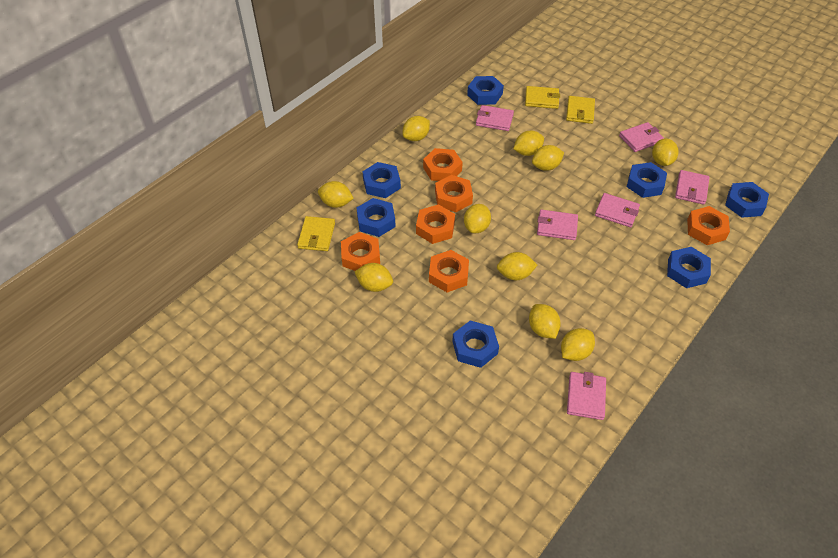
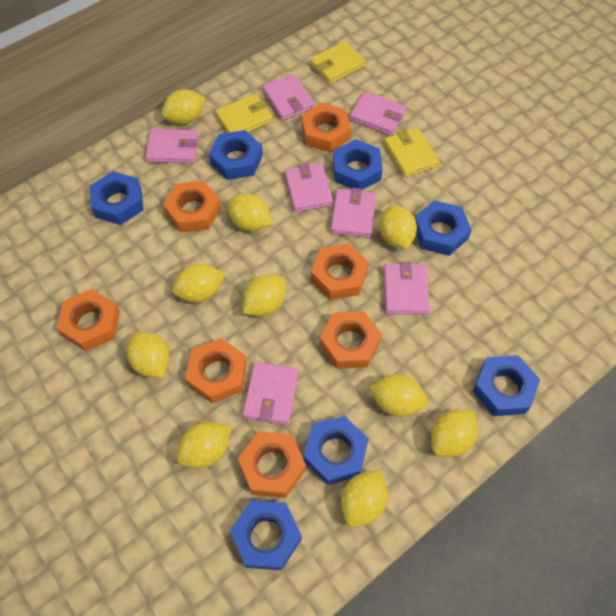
orange nut: 6 -> 7
pink wallet: 6 -> 7

